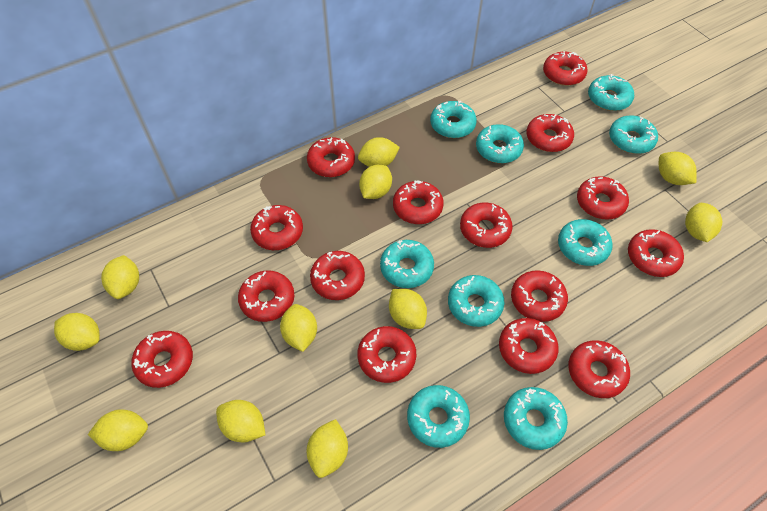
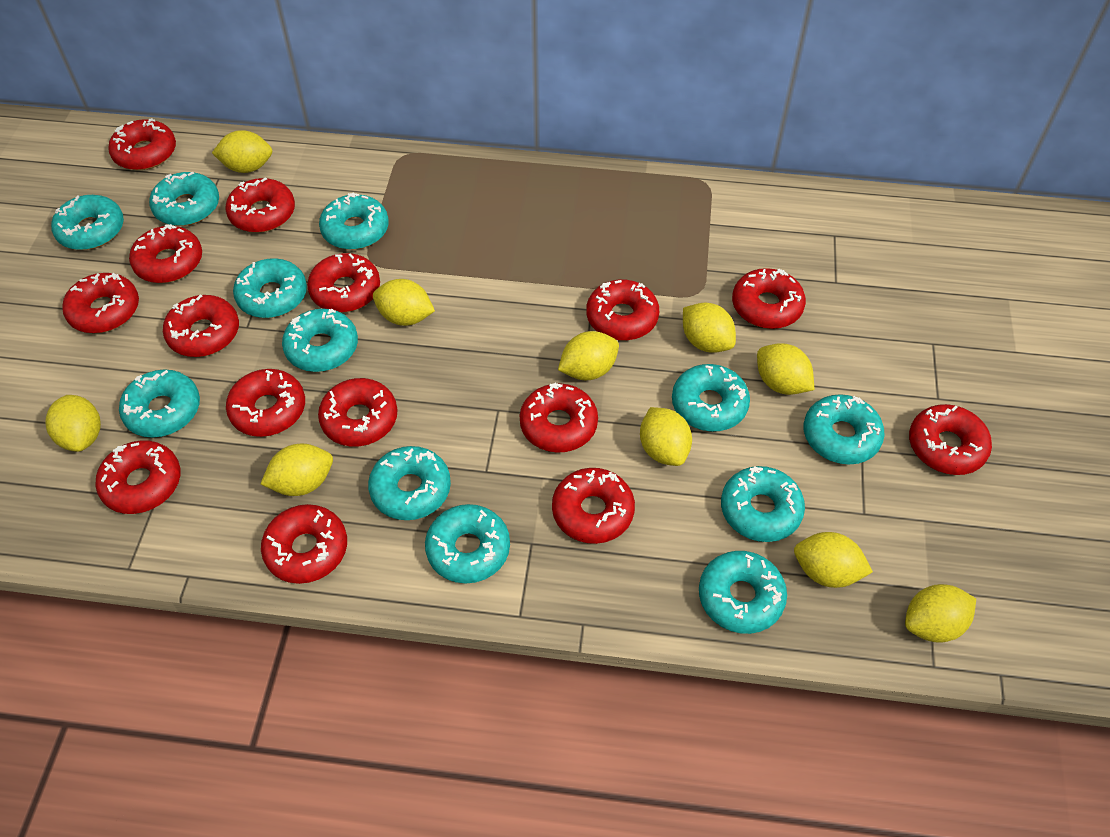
turquoise donut: 9 -> 12
yellow lemon: 11 -> 10

